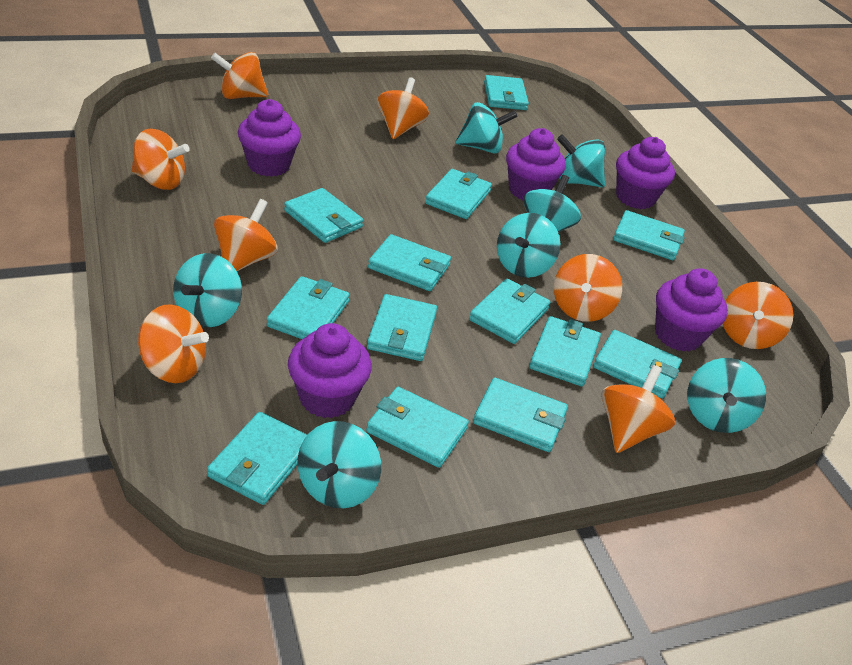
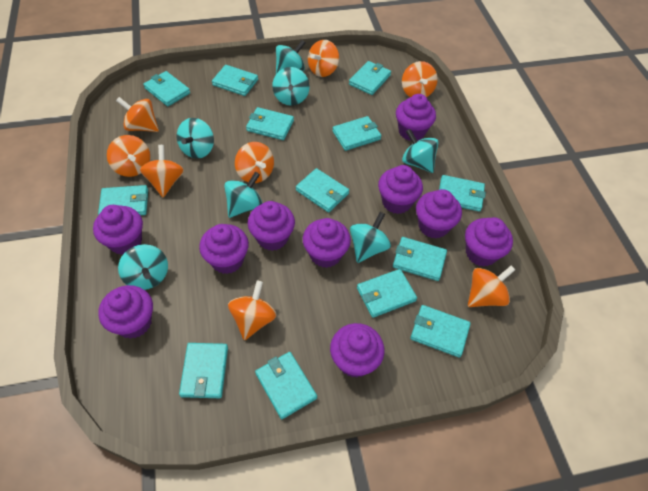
purple cupcake: 5 -> 10

